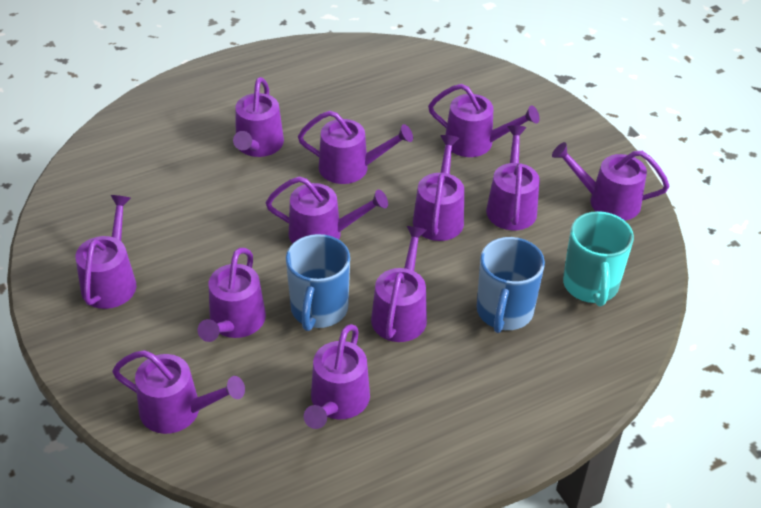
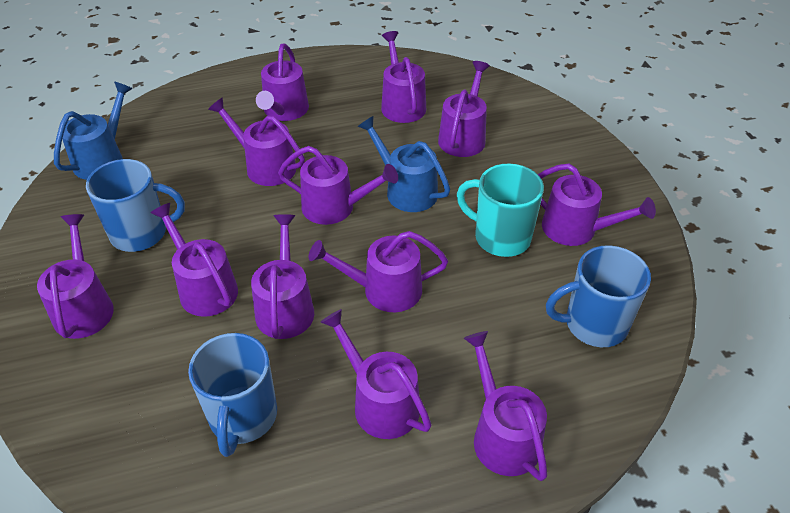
blue mug: 2 -> 3
blue watering can: 0 -> 2

